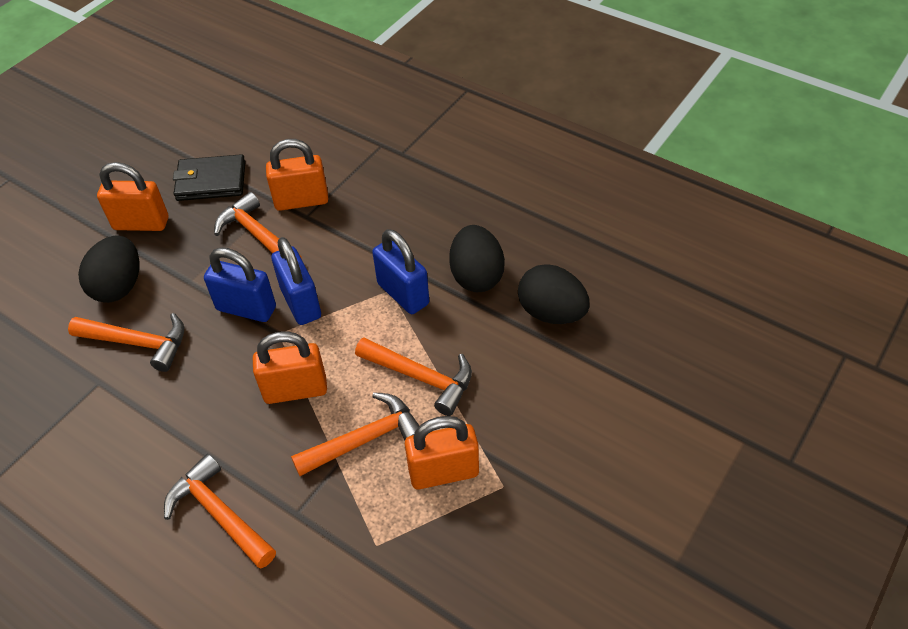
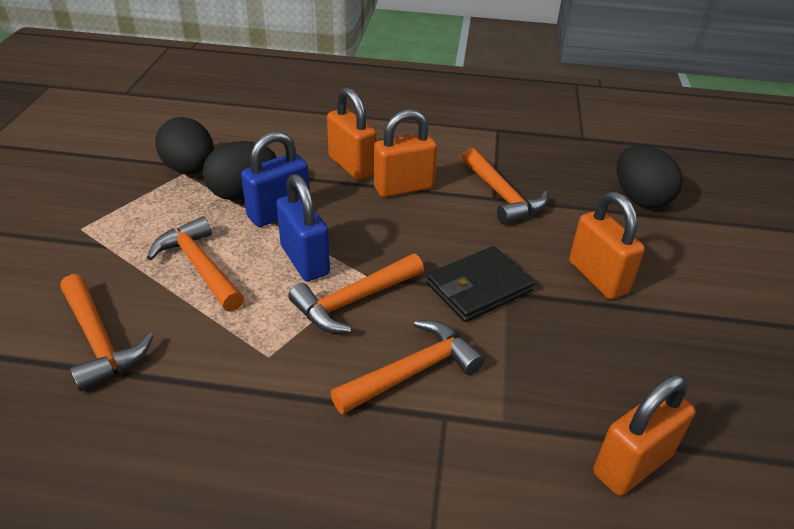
blue padlock: 3 -> 2

